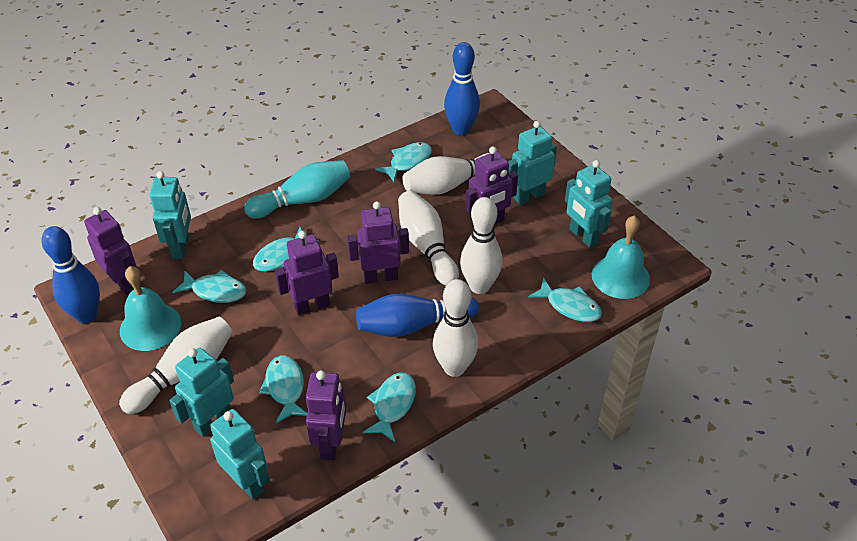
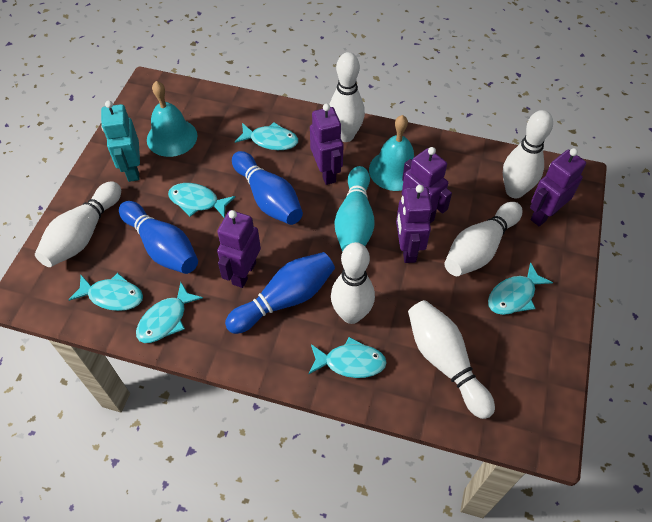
turquoise robot: 5 -> 1
white bowling pin: 5 -> 6

